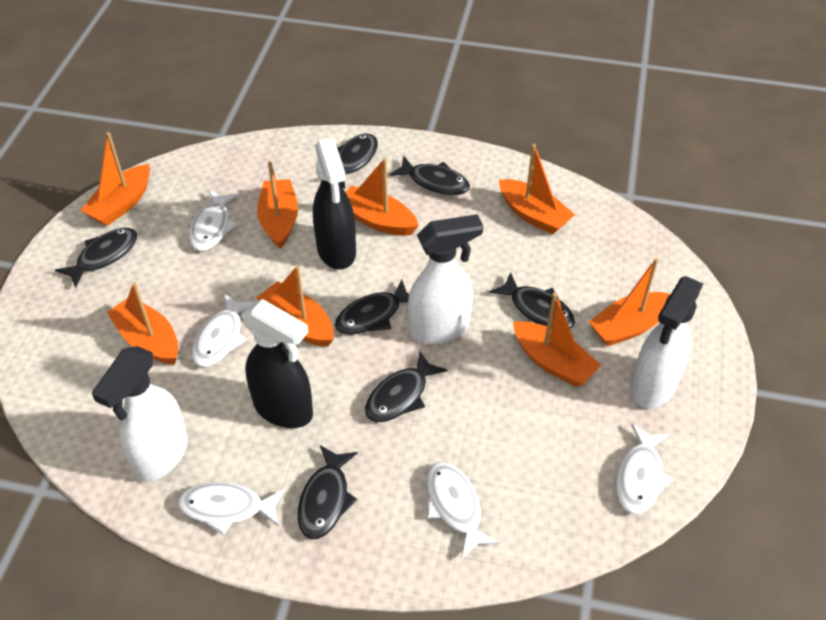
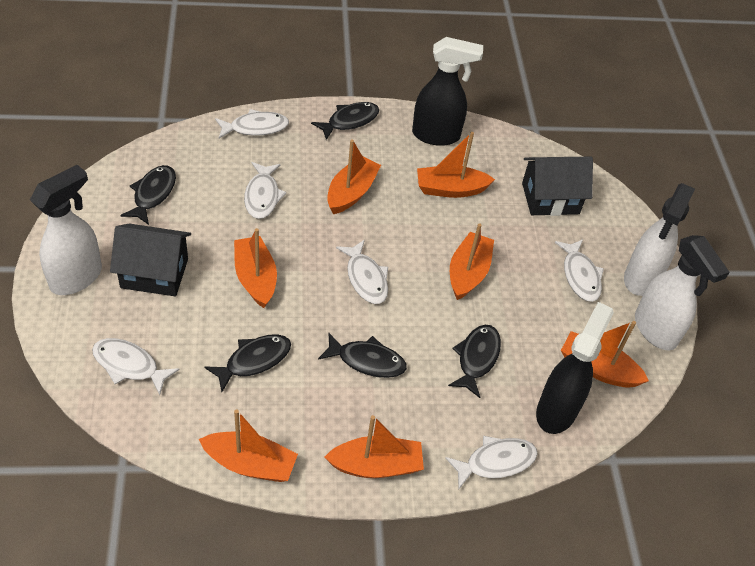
black fish: 7 -> 5
black house: 0 -> 2
orange boat: 8 -> 7
white fish: 5 -> 6

